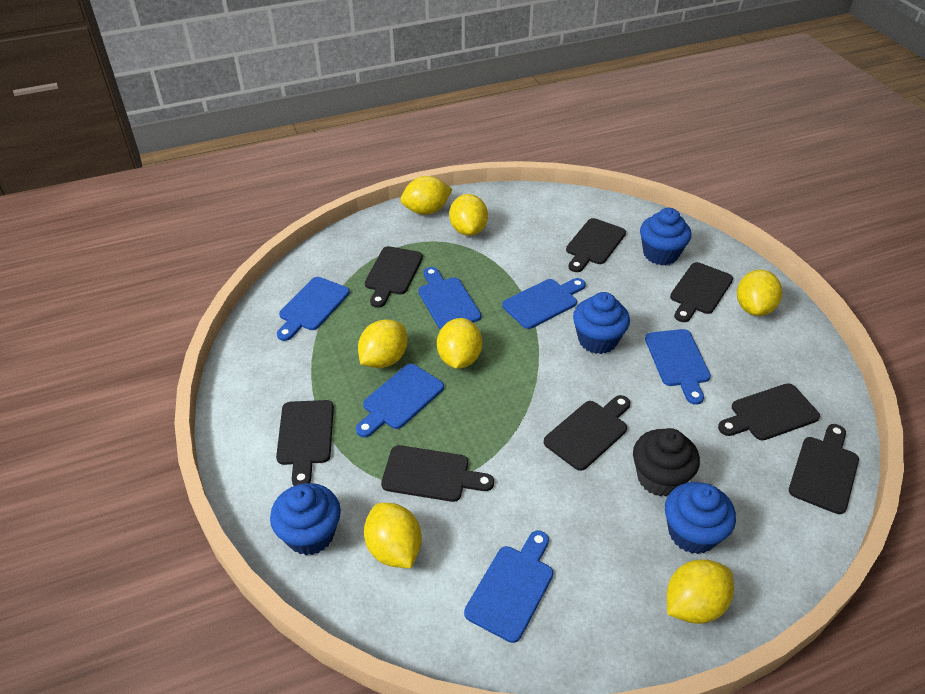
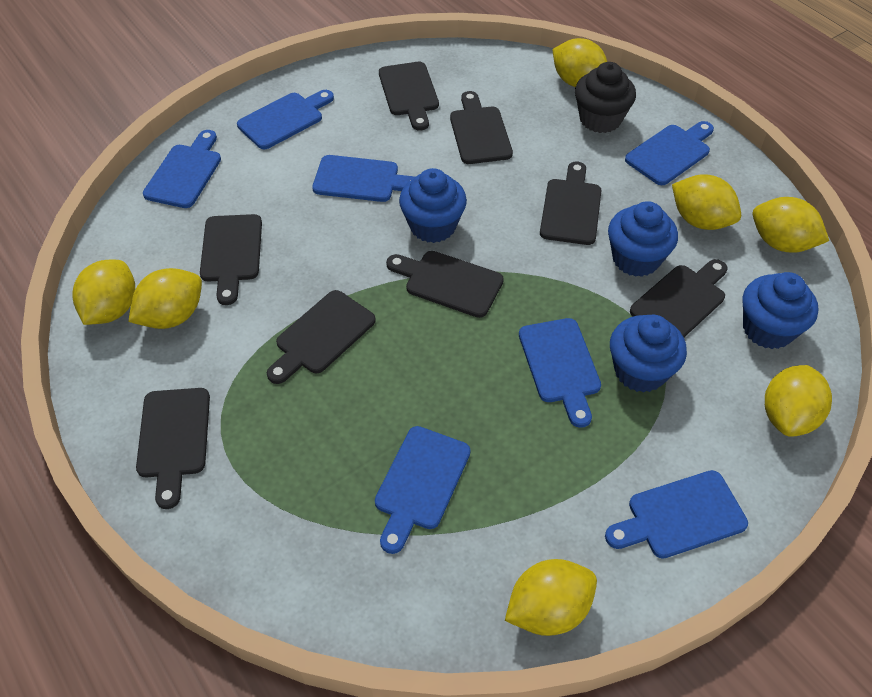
blue cutting board: 6 -> 7

